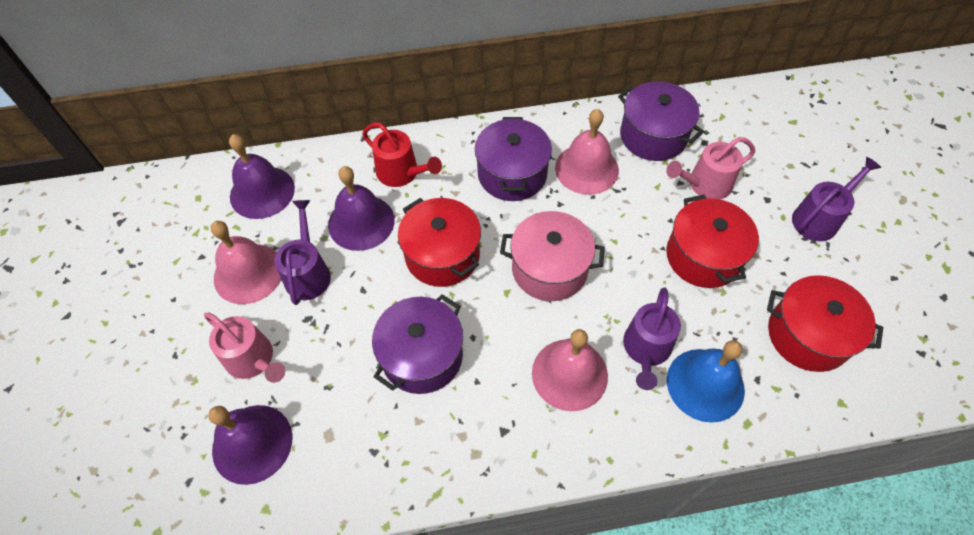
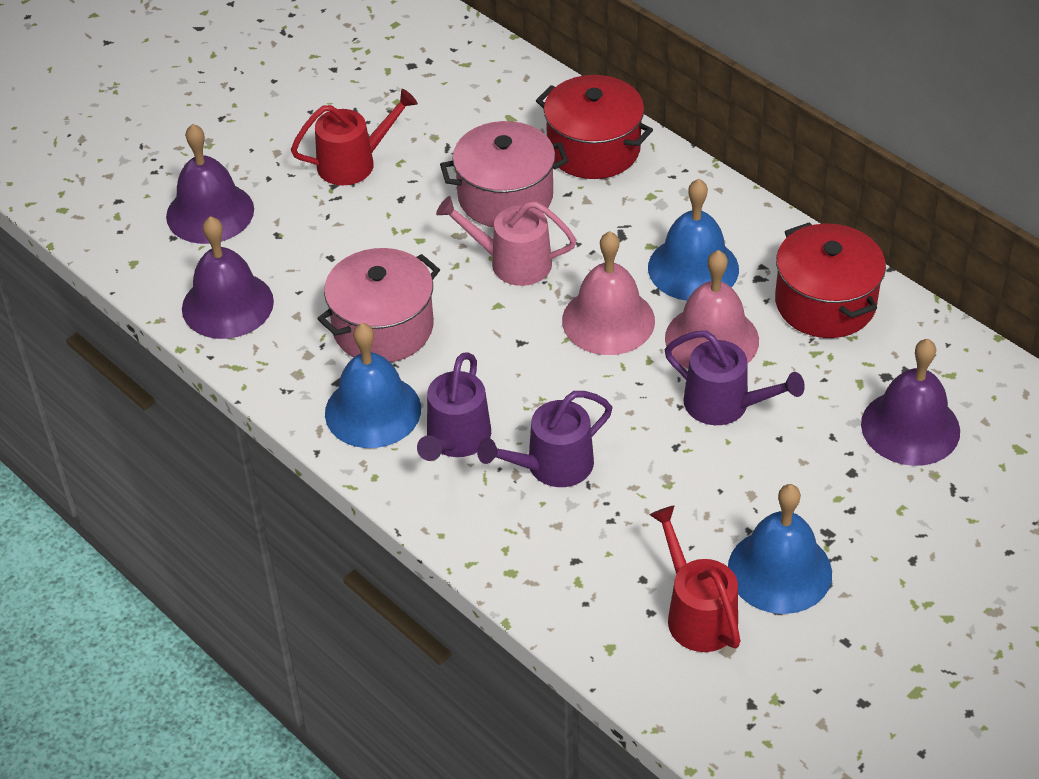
blue bell: 1 -> 3
pink bell: 3 -> 2
pink pot: 1 -> 2
pink watering can: 2 -> 1
purple pot: 3 -> 0
red pot: 3 -> 2
red watering can: 1 -> 2

